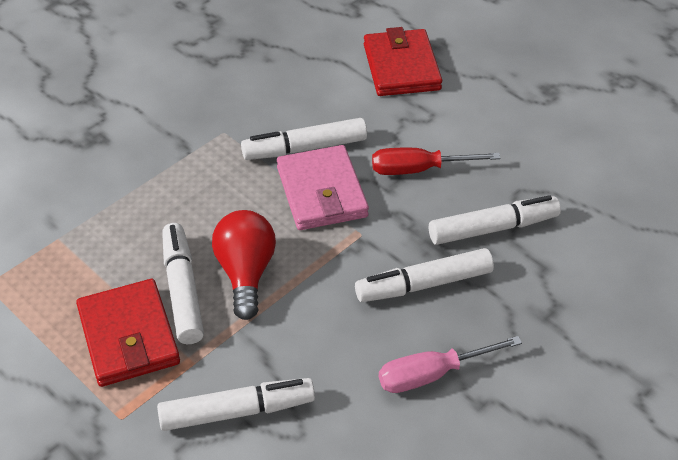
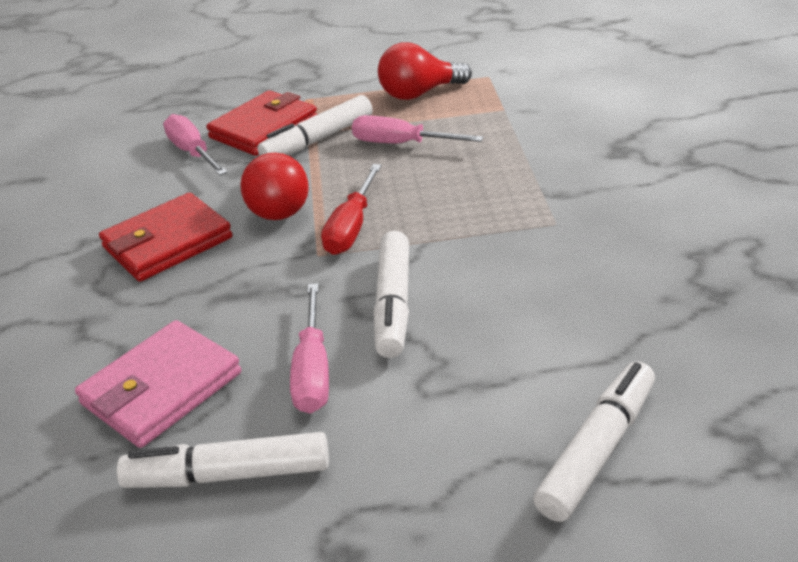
pink screwdriver: 1 -> 3
red light bulb: 1 -> 2
white marker: 5 -> 4

